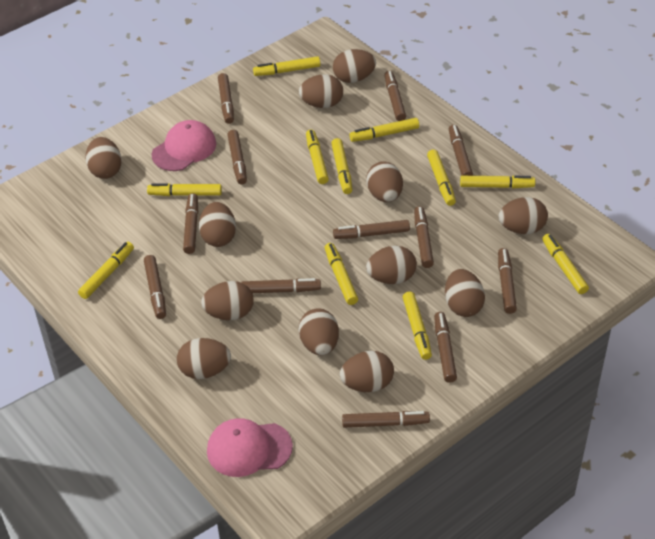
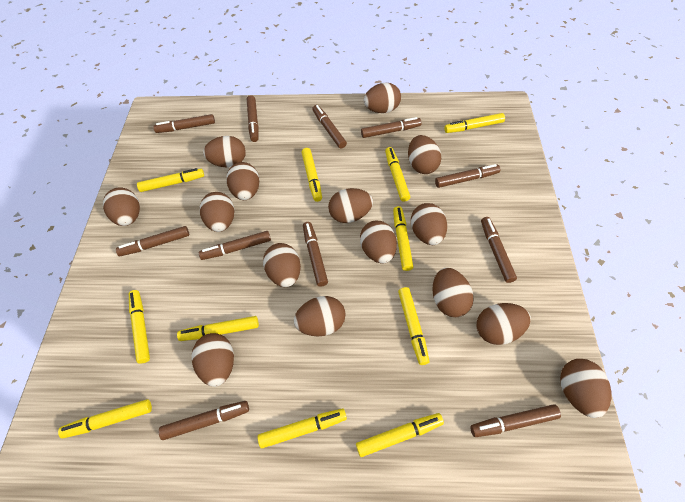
brown egg: 12 -> 15
brown marker: 12 -> 11
pink cap: 2 -> 0

